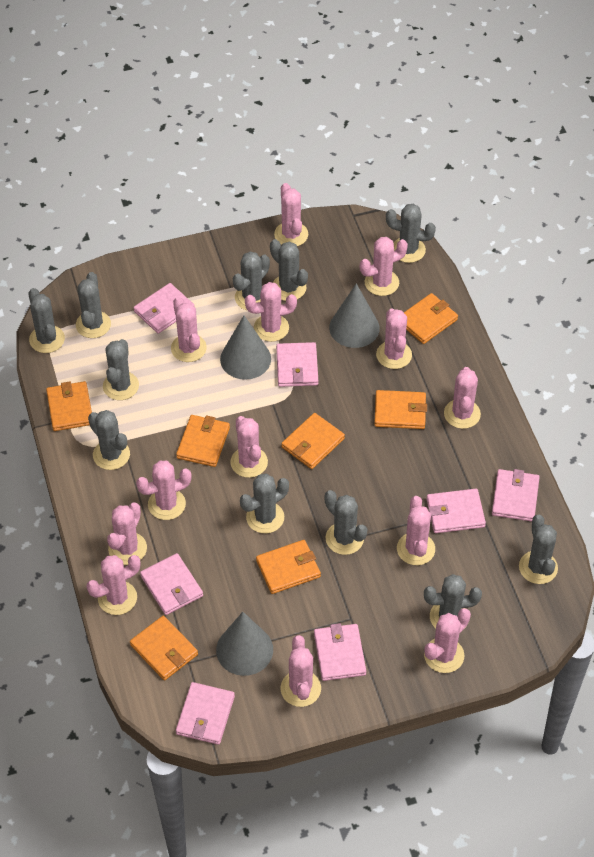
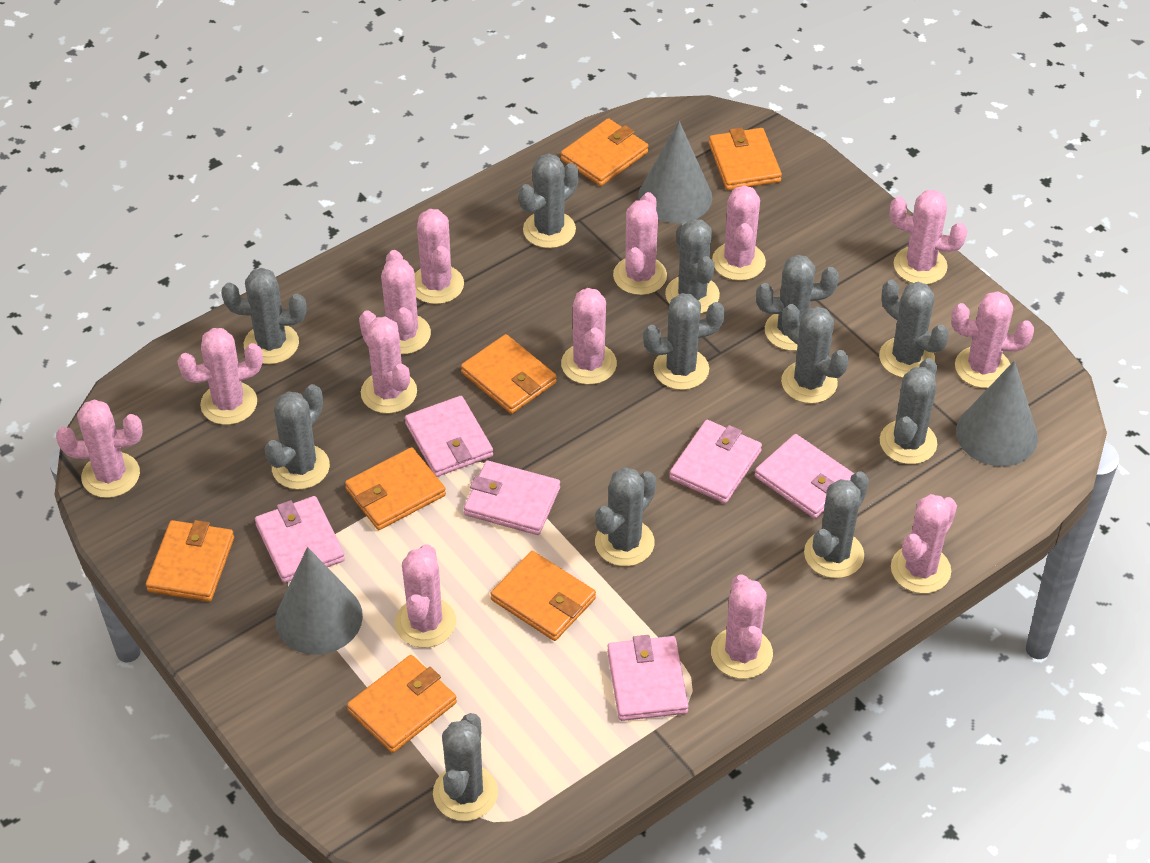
grey cactus: 11 -> 12
pink wallet: 7 -> 6

